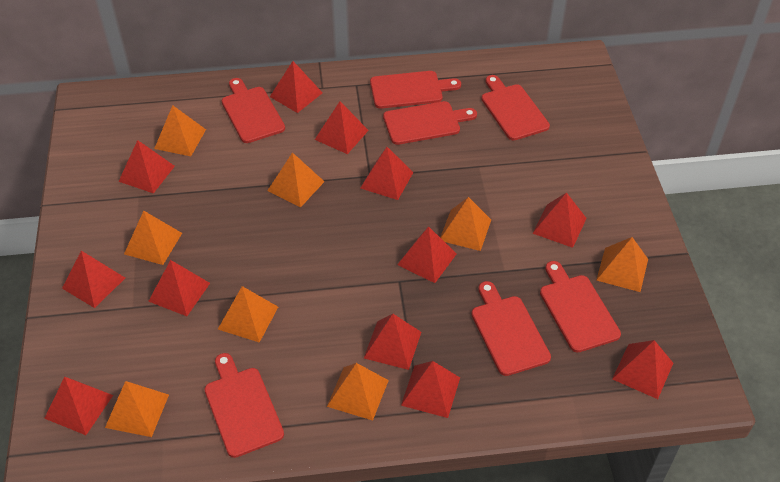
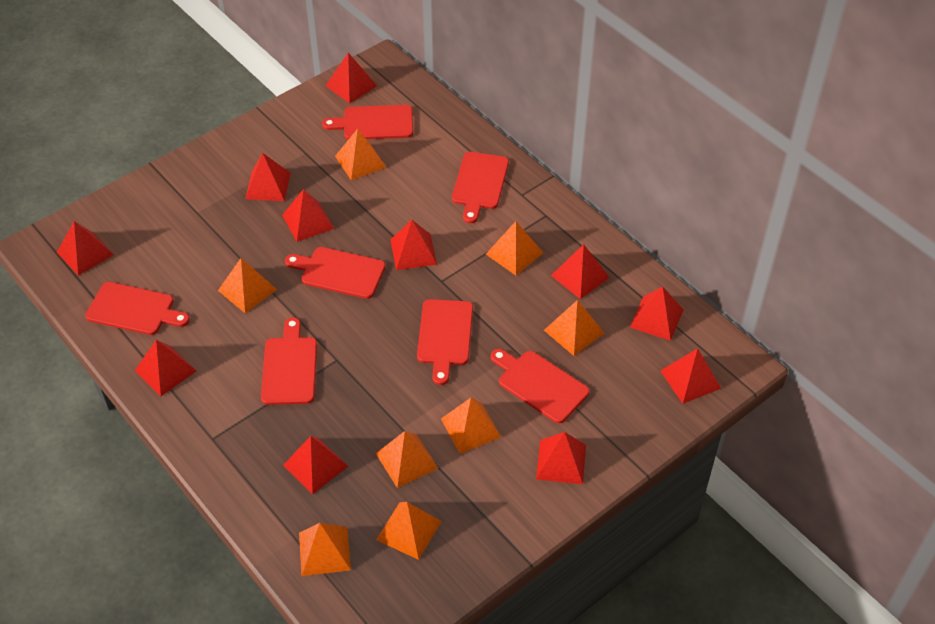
red pyramid: 12 -> 11

